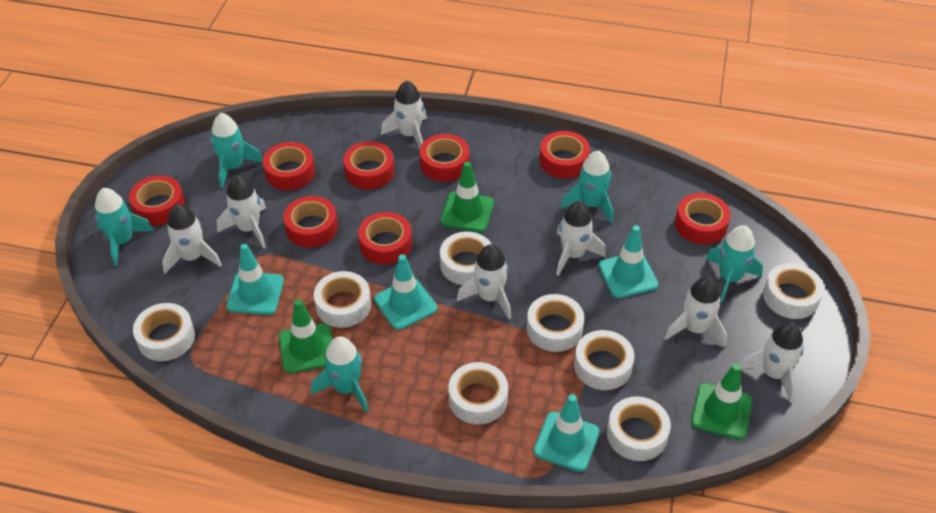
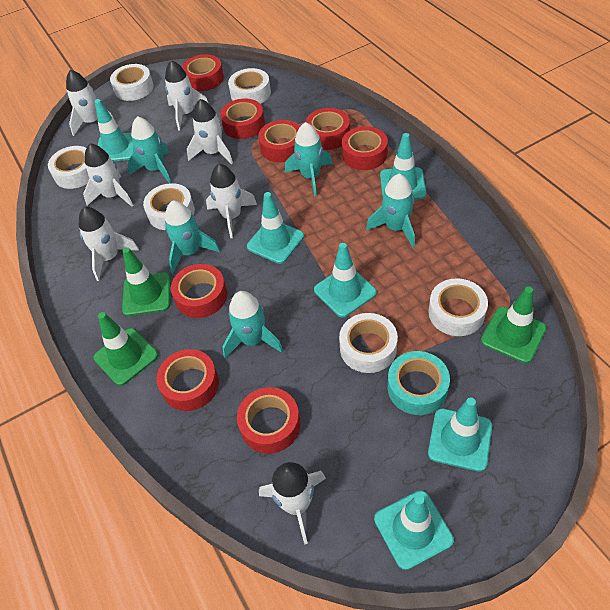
turquoise tape: 0 -> 1
turquoise traffic cone: 4 -> 6
white tape: 8 -> 6

